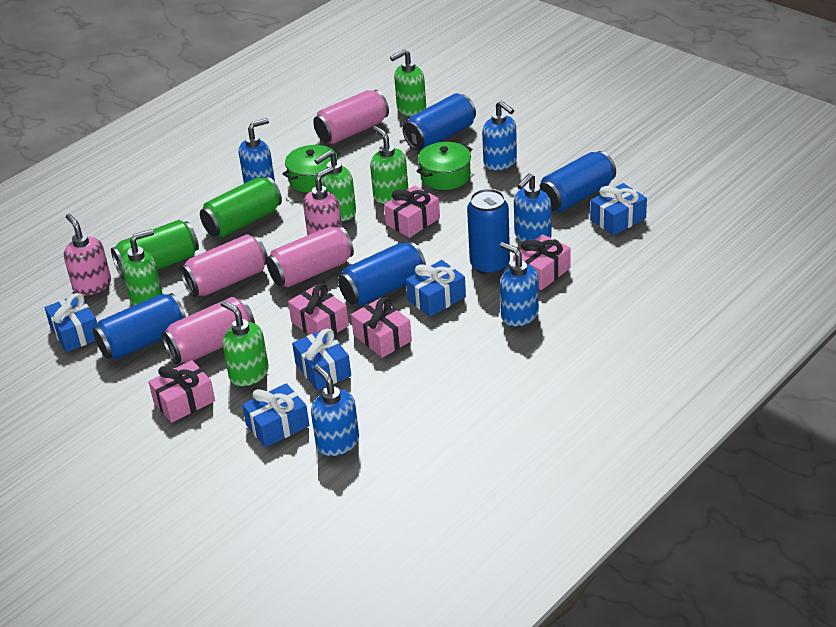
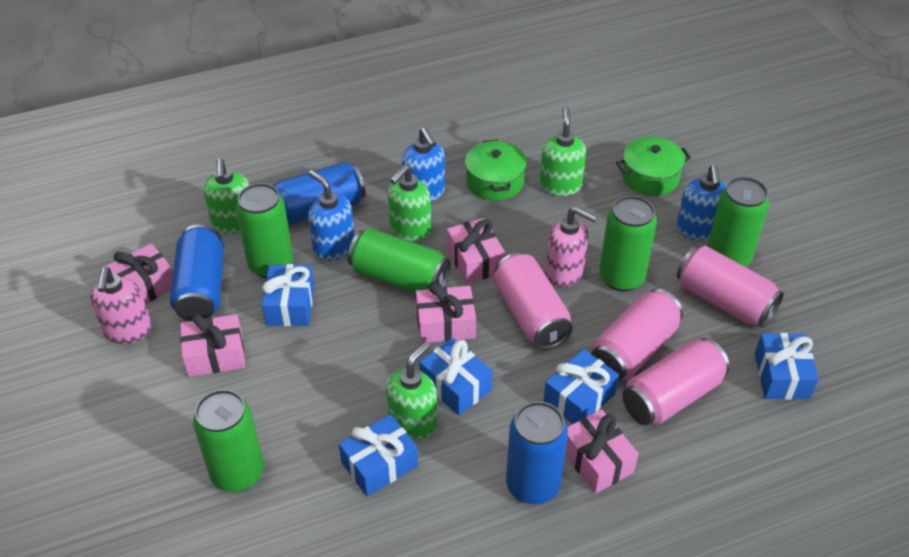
blue can: 5 -> 3
blue soap dispenser: 5 -> 3
green can: 2 -> 5
green soap dispenser: 5 -> 4

